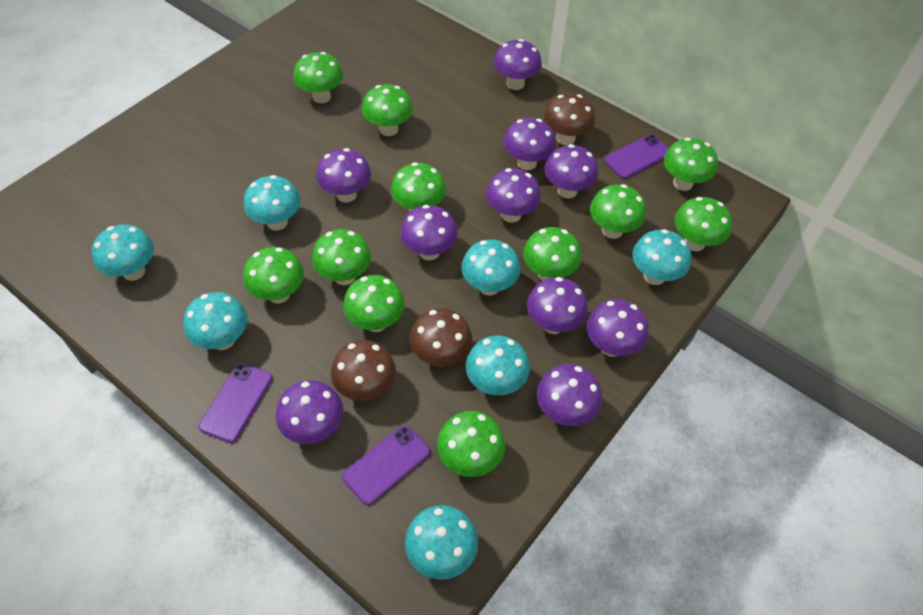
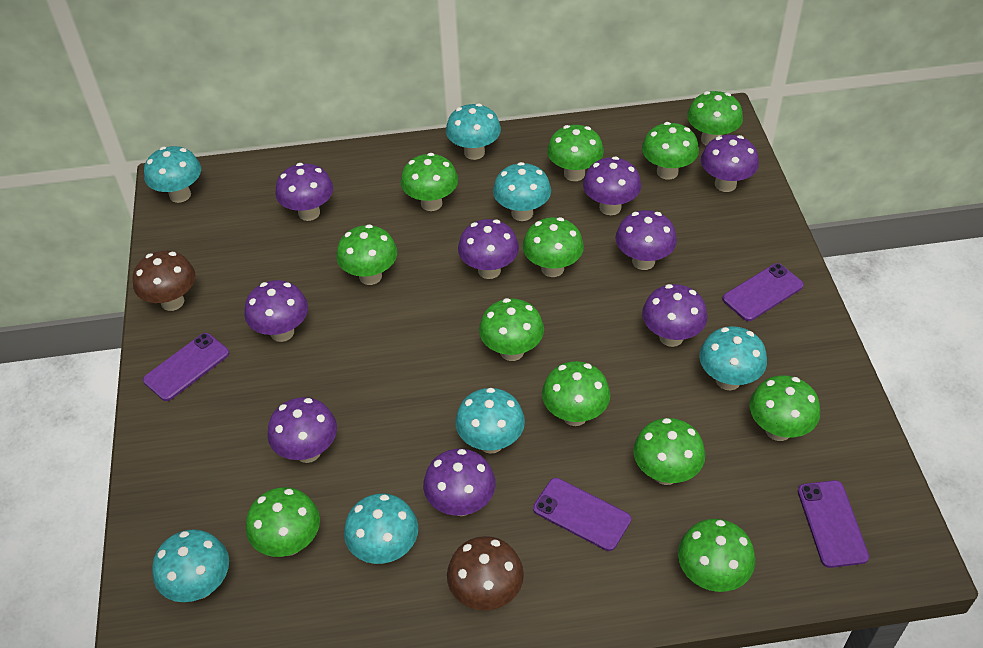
brown mushroom: 3 -> 2
green mushroom: 11 -> 12
purple mushroom: 10 -> 9
purple phone: 3 -> 4

